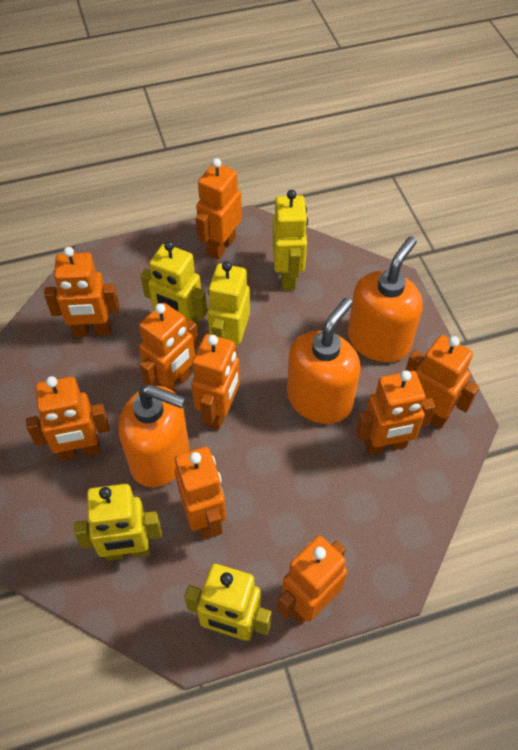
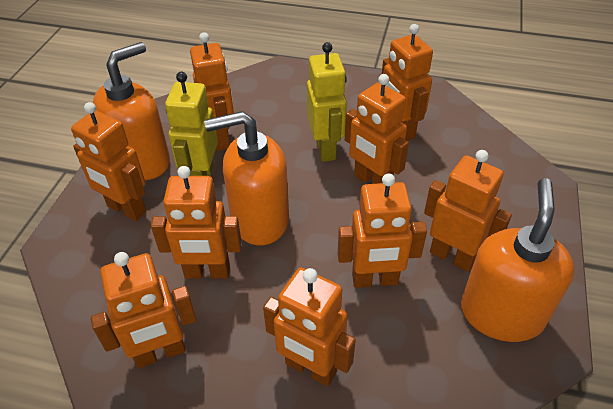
yellow robot: 5 -> 2

